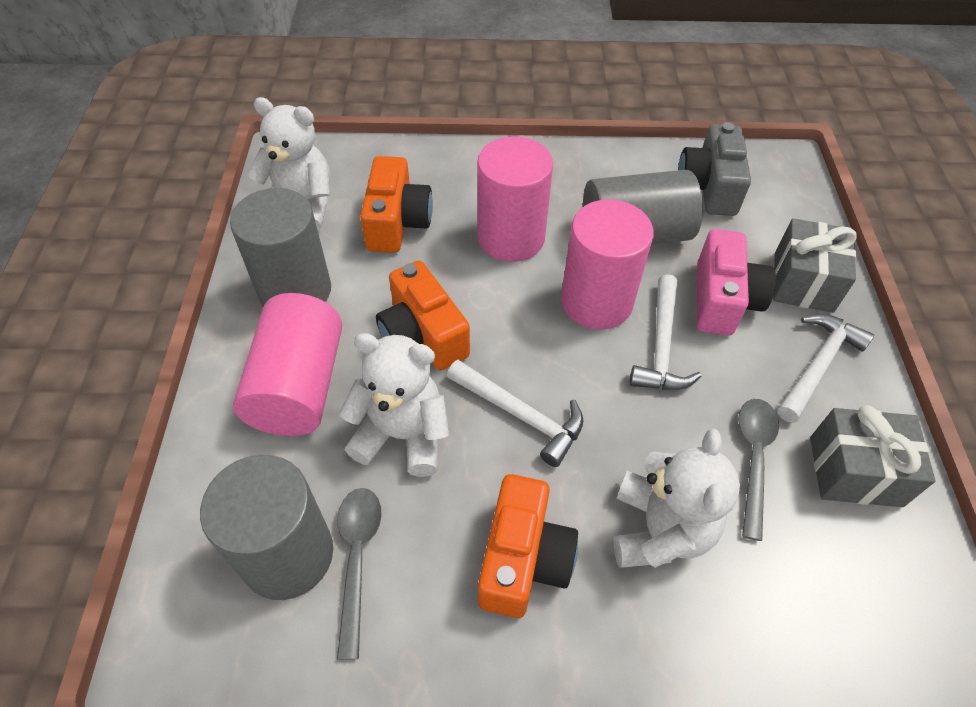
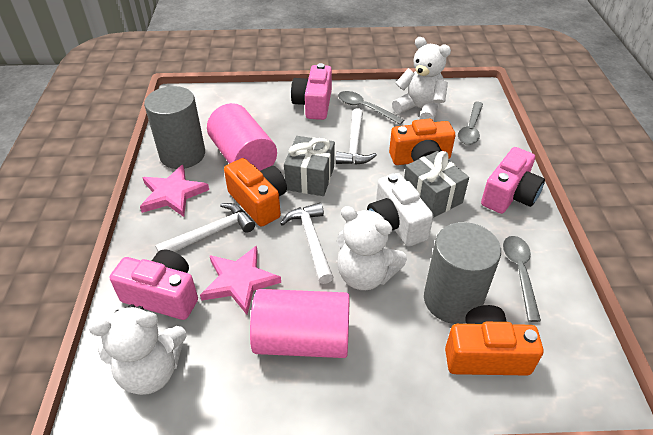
grey camera: 1 -> 0
grey cylinder: 3 -> 2
grey spoon: 2 -> 3
pink camera: 1 -> 3
pink cylinder: 3 -> 2
pink star: 0 -> 2
white camera: 0 -> 1

